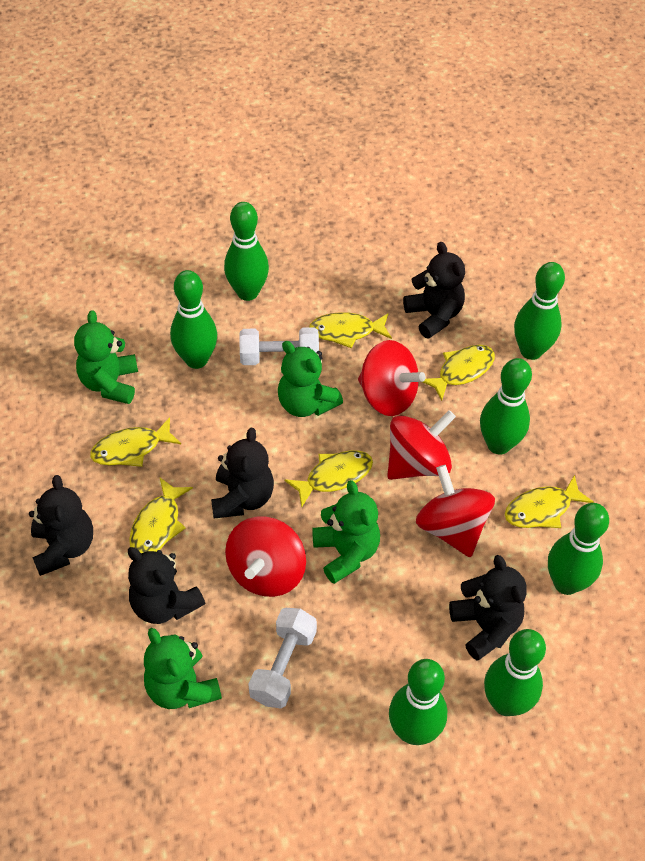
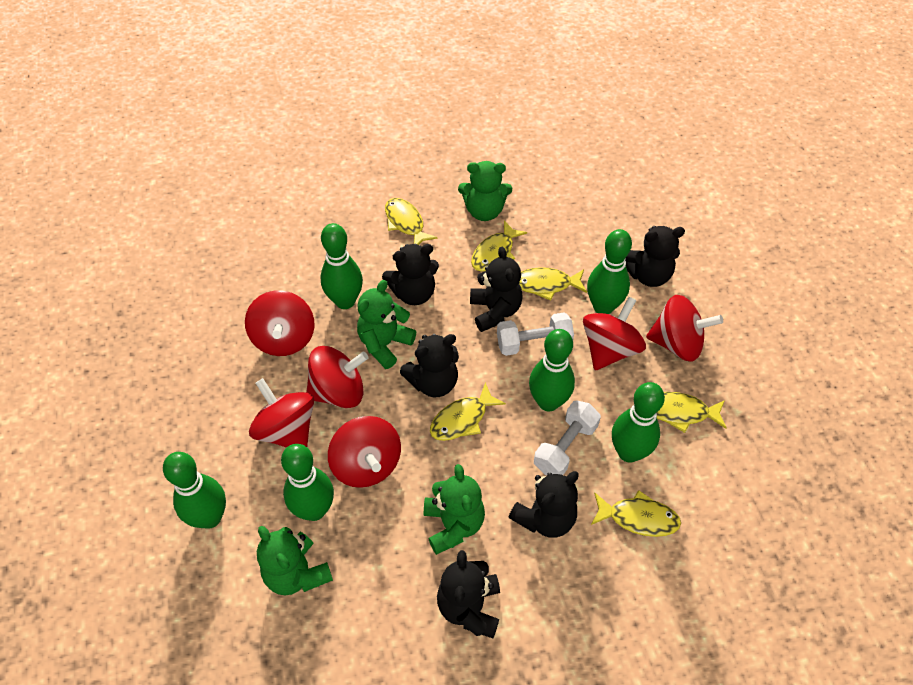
black teddy bear: 5 -> 6
green bowling pin: 7 -> 6
red spinning top: 4 -> 6

